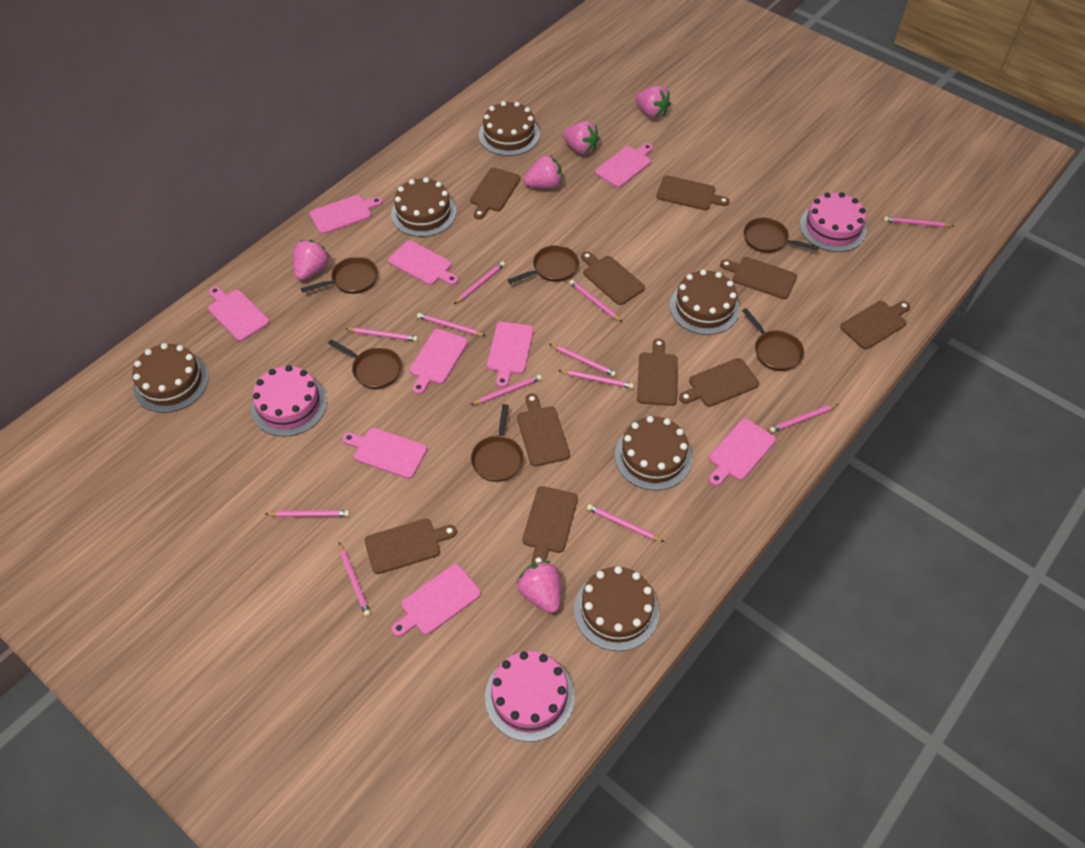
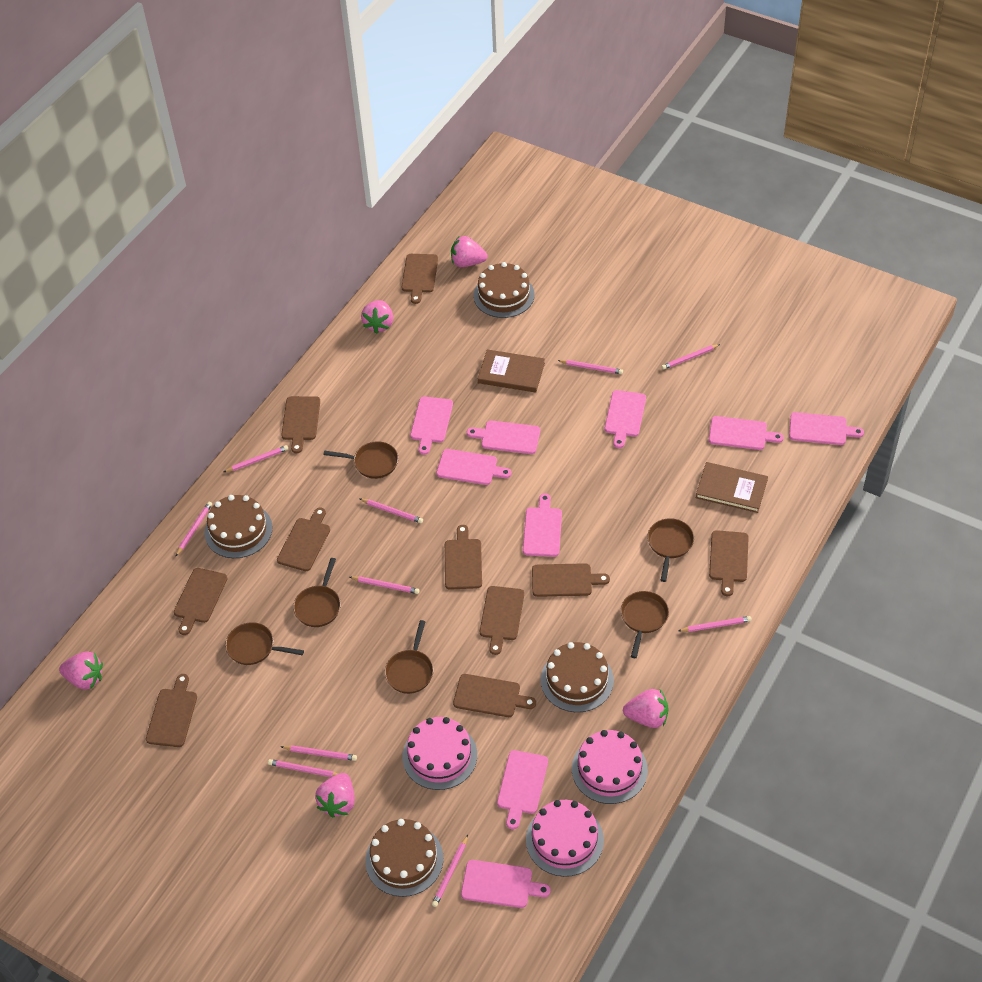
brown book: 0 -> 2
brown cake: 6 -> 4
pink pencil: 12 -> 10

